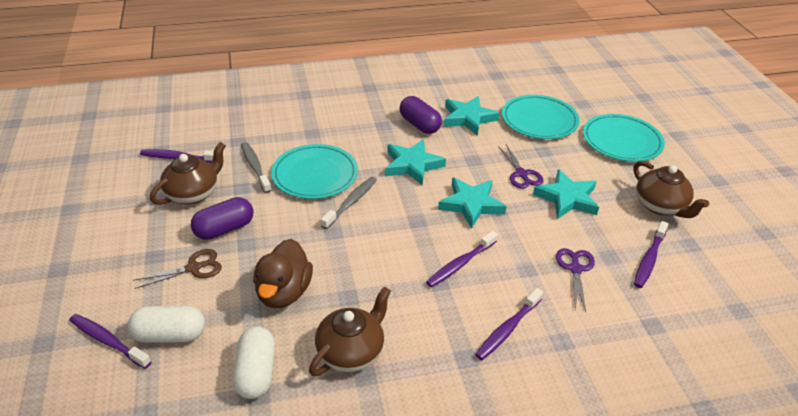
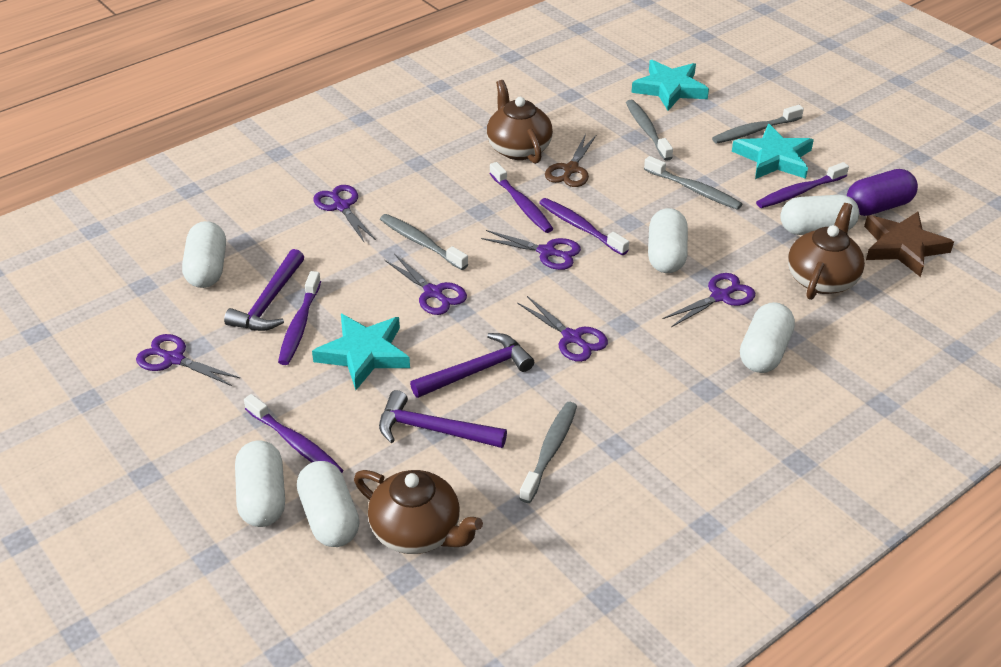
brown duck: 1 -> 0
brown star: 0 -> 1
grey toothbrush: 2 -> 5
purple capsule: 2 -> 1
purple hammer: 0 -> 3
purple scissors: 2 -> 6
turquoise plate: 3 -> 0
turquoise star: 4 -> 3
white capsule: 2 -> 6

